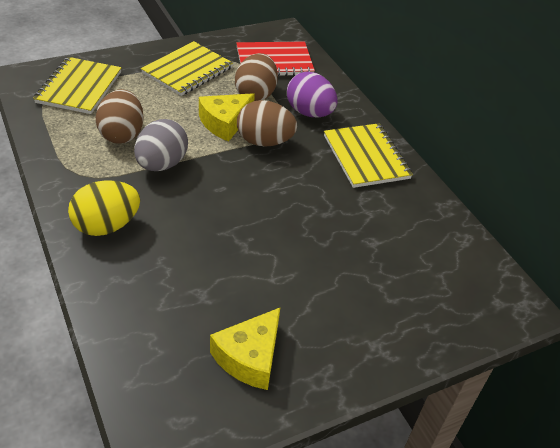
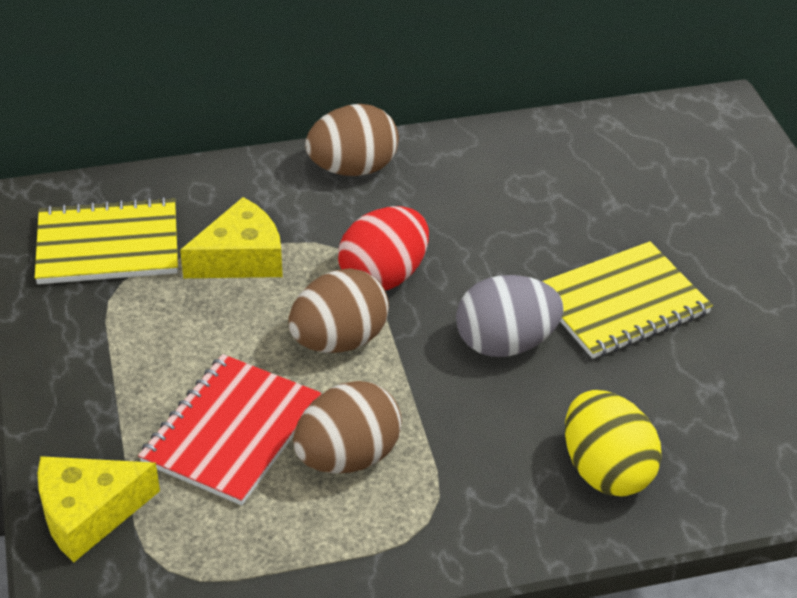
purple egg: 1 -> 0
red egg: 0 -> 1
yellow notebook: 3 -> 2

